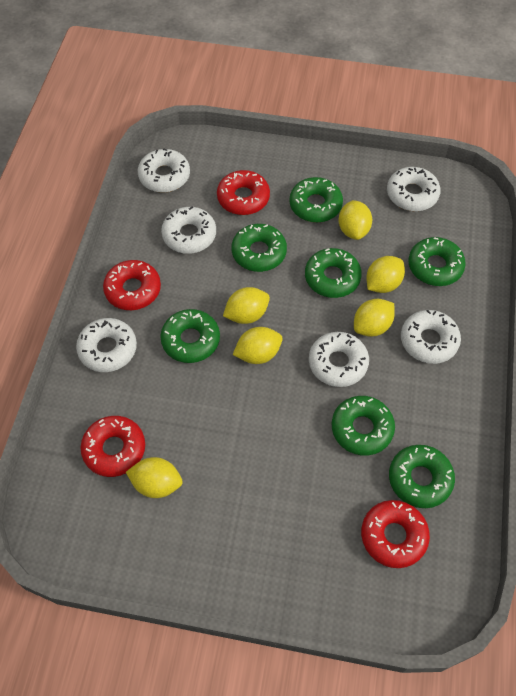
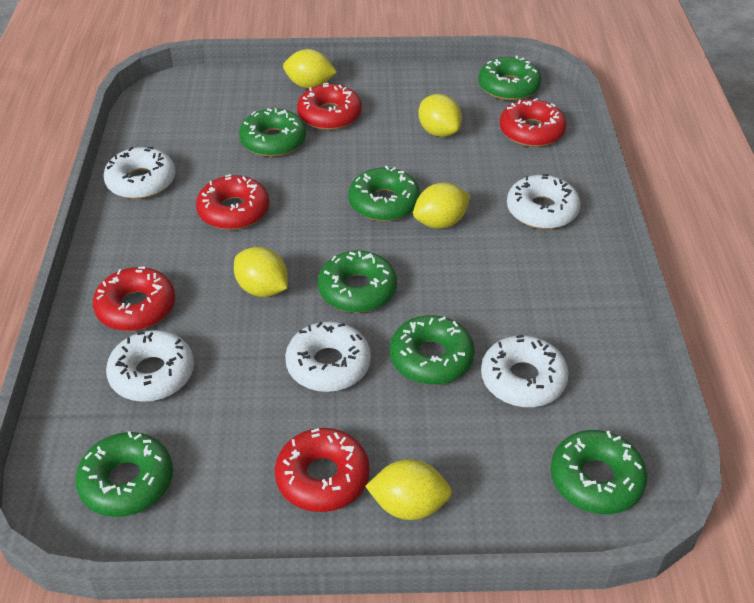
red donut: 4 -> 5
white donut: 6 -> 5
yellow lemon: 6 -> 5

